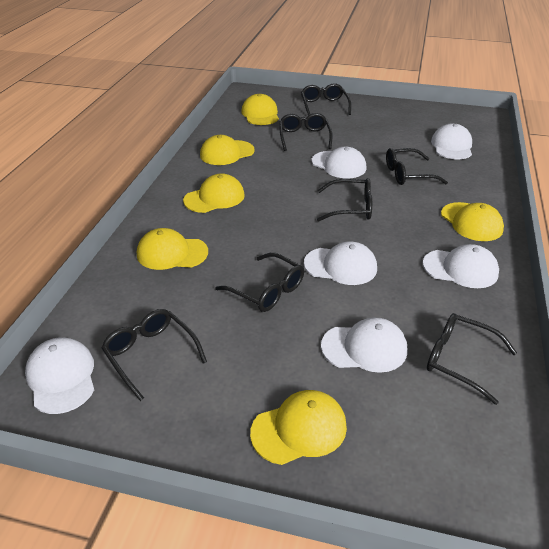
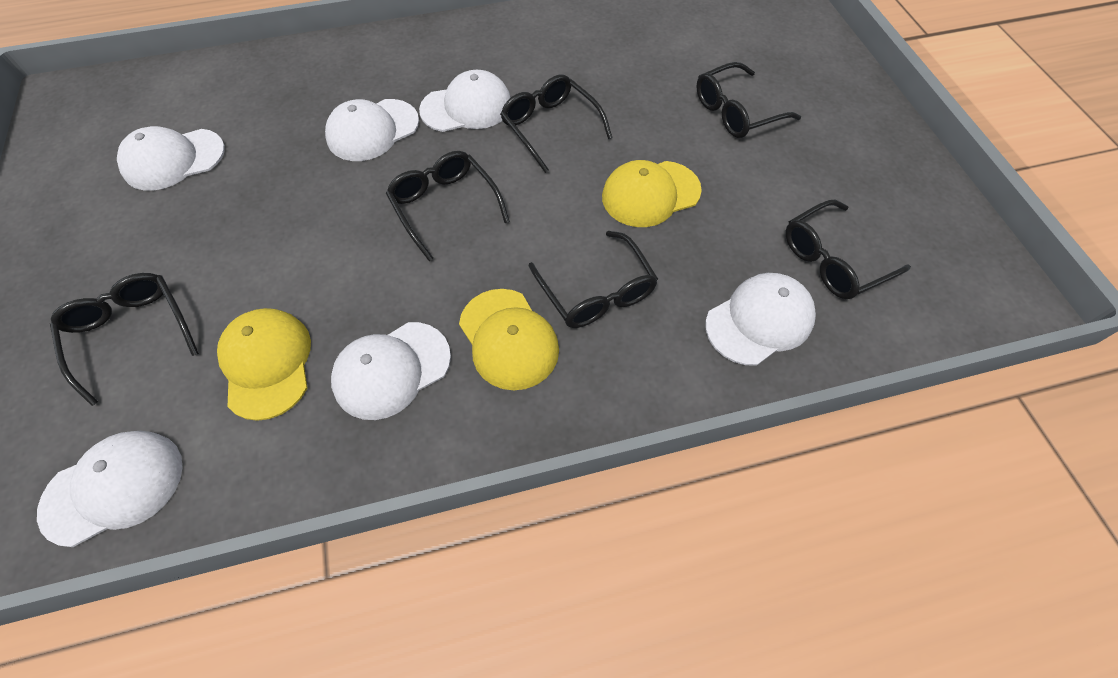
black glasses: 7 -> 6
yellow cap: 6 -> 3

